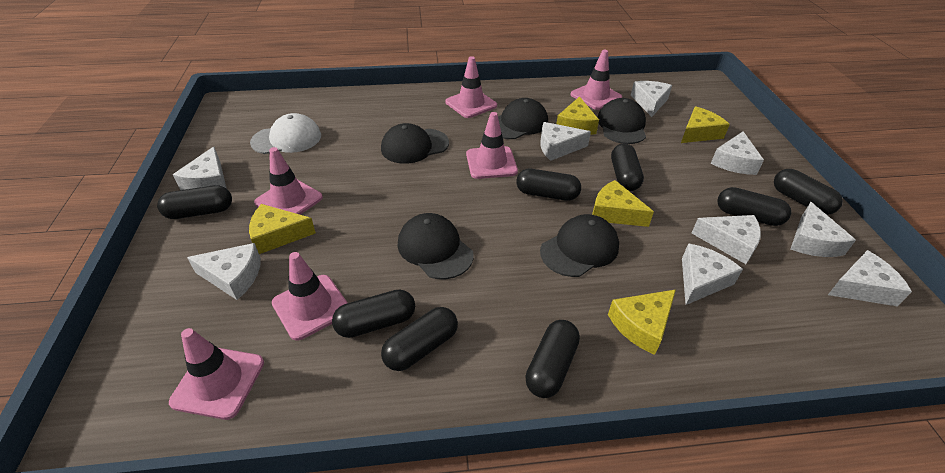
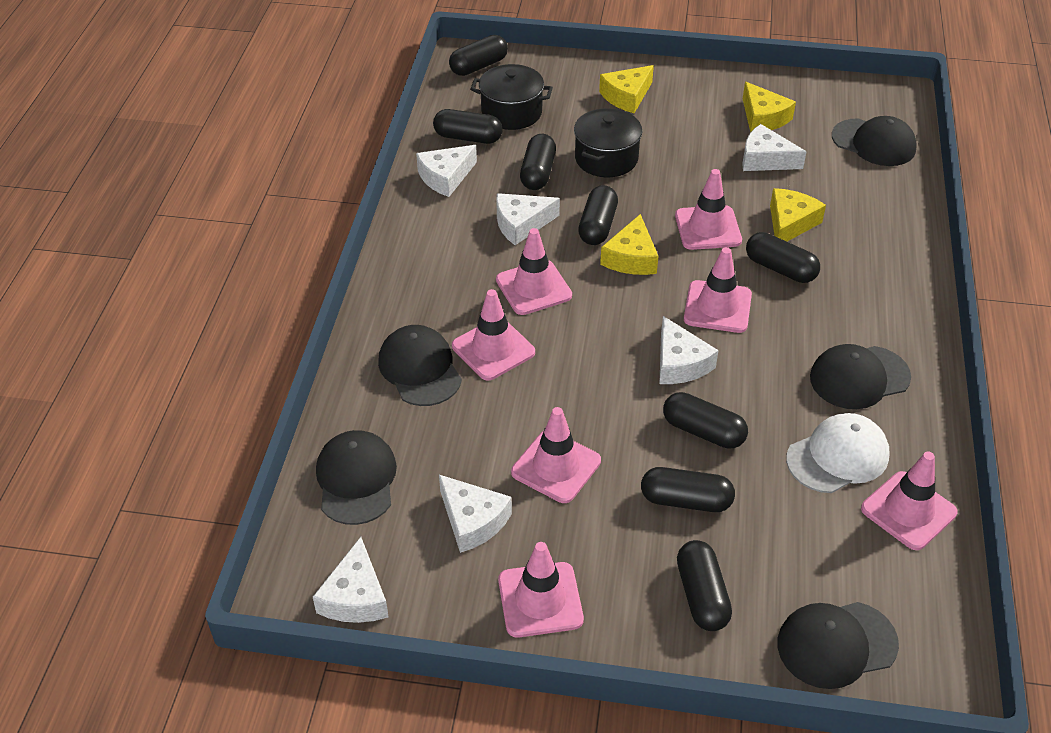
black pot: 0 -> 2
pink traffic cone: 6 -> 7
white cheese: 9 -> 6
yellow cheese: 5 -> 4

